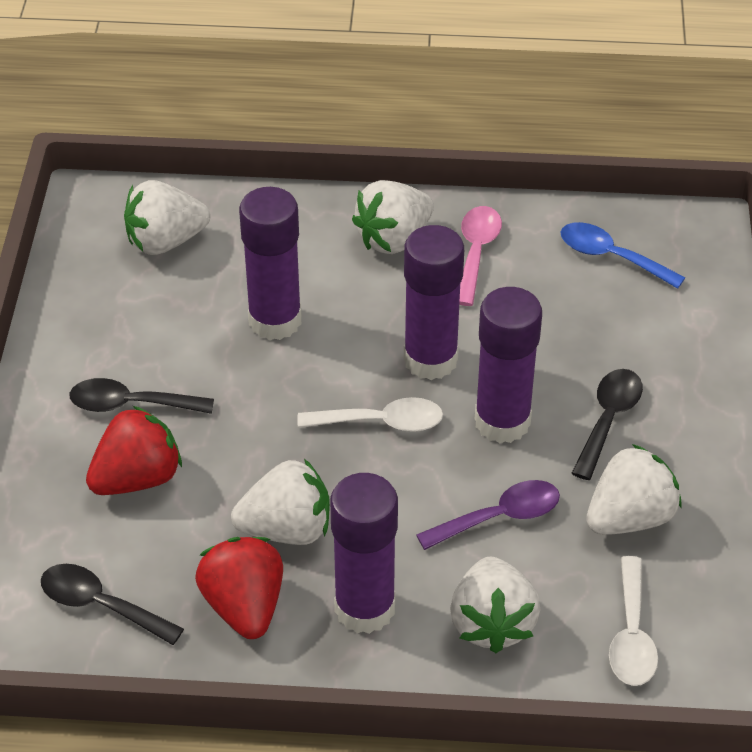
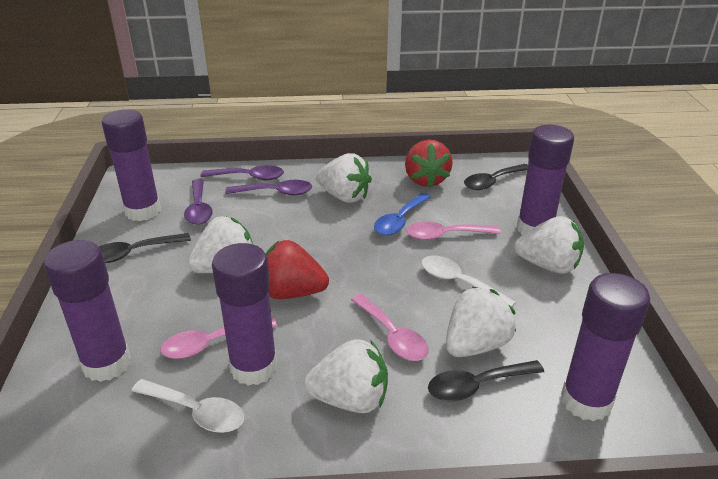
pink spoon: 1 -> 3
purple glue stick: 4 -> 5
purple spoon: 1 -> 3

